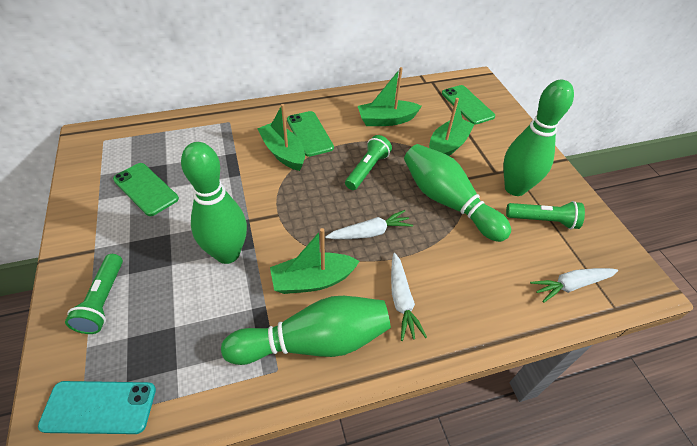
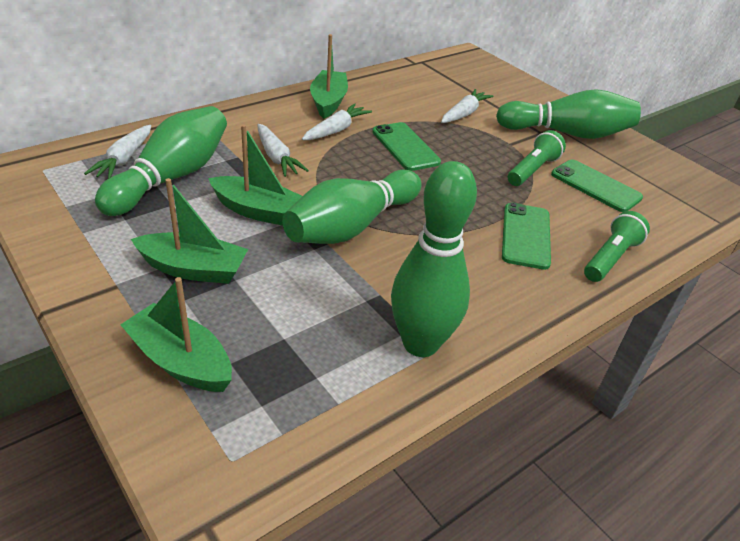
green flashlight: 3 -> 2
turquoise phone: 1 -> 0
white carrot: 3 -> 4

